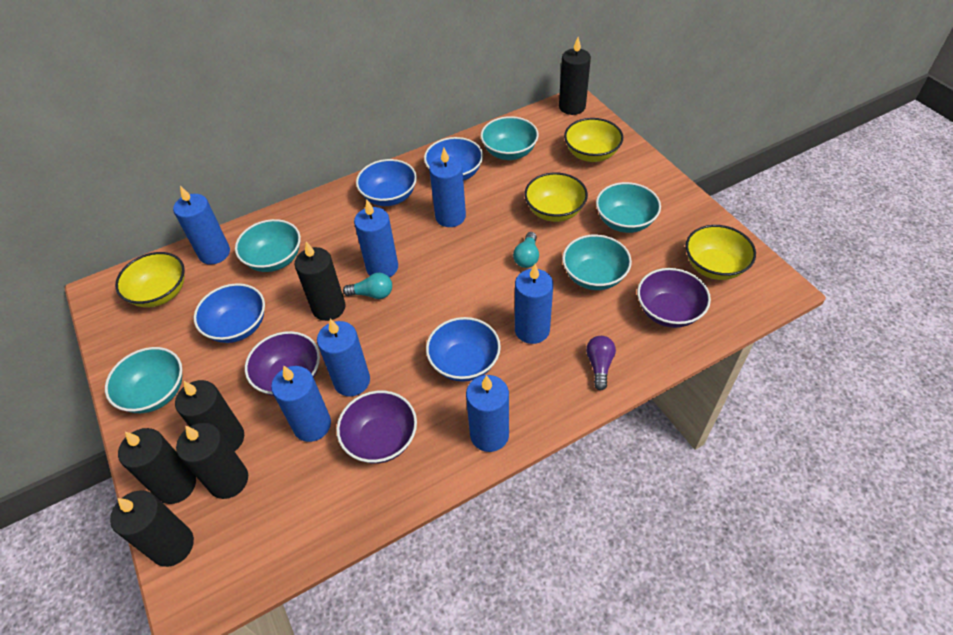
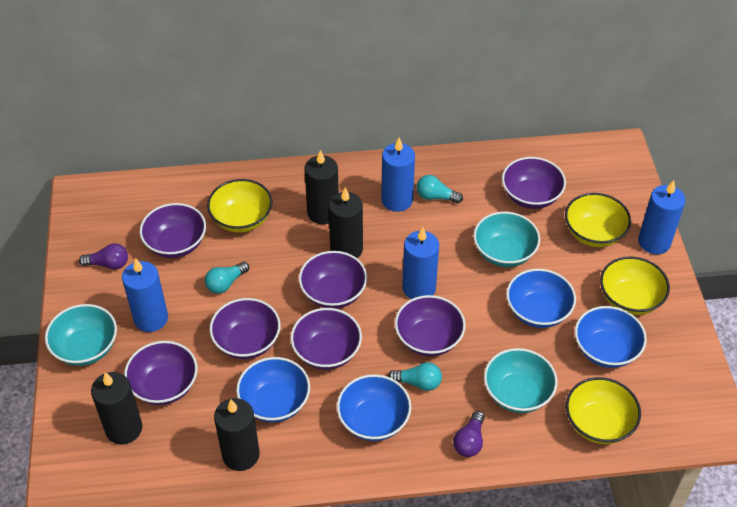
black candle: 6 -> 4
blue candle: 7 -> 4
purple bowl: 3 -> 7
purple light bulb: 1 -> 2
turquoise bowl: 5 -> 3
turquoise light bulb: 2 -> 3

